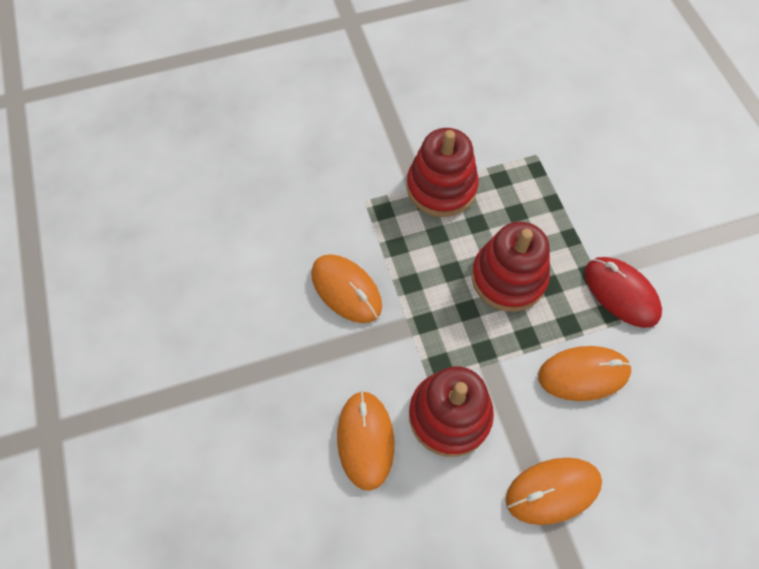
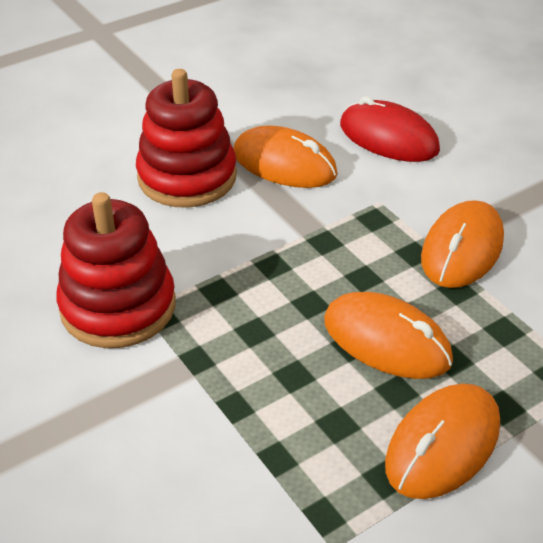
red stacking toy: 3 -> 2

